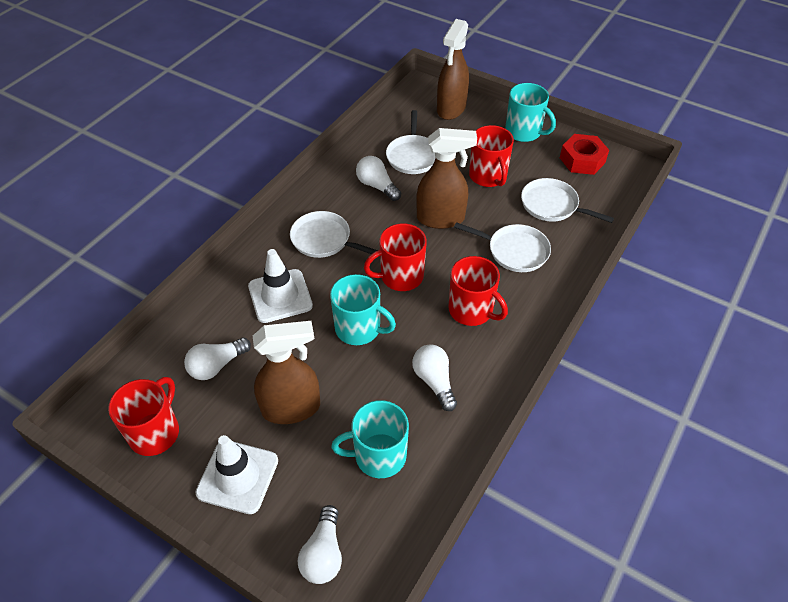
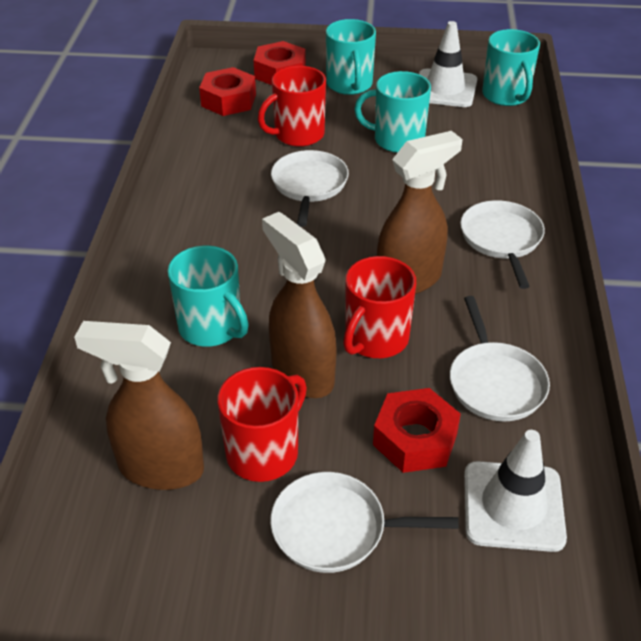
red mug: 4 -> 3
red nut: 1 -> 3
turquoise mug: 3 -> 4
white light bulb: 4 -> 0

